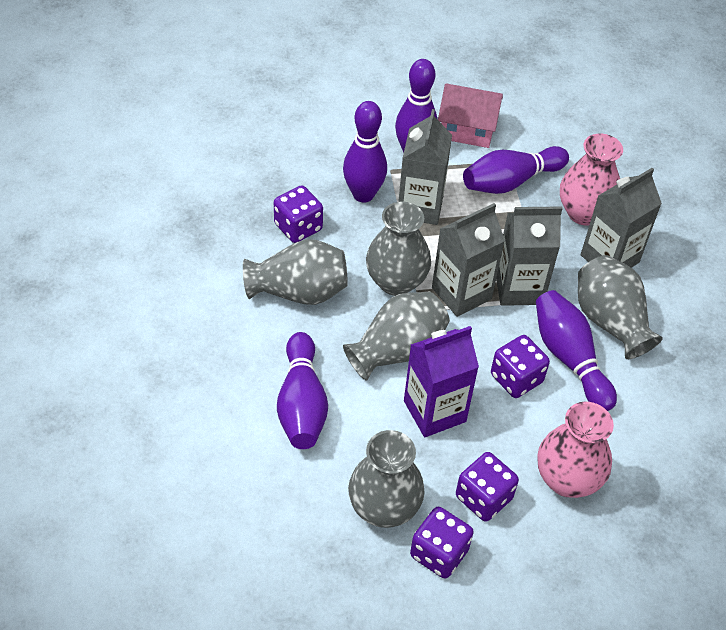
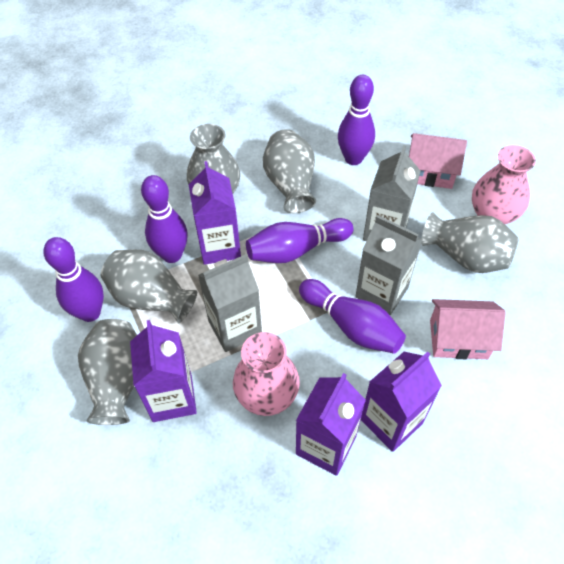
grey carton: 4 -> 3
pink house: 1 -> 2
purple carton: 1 -> 4
purple dice: 4 -> 0

